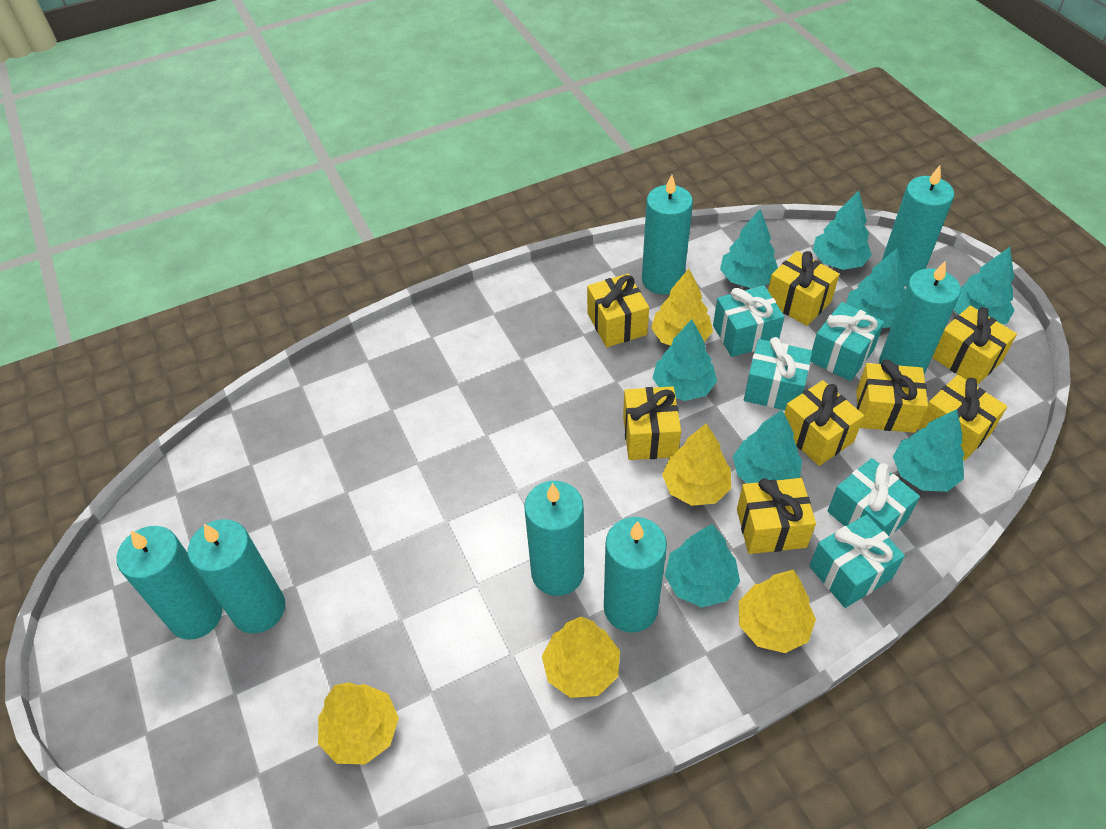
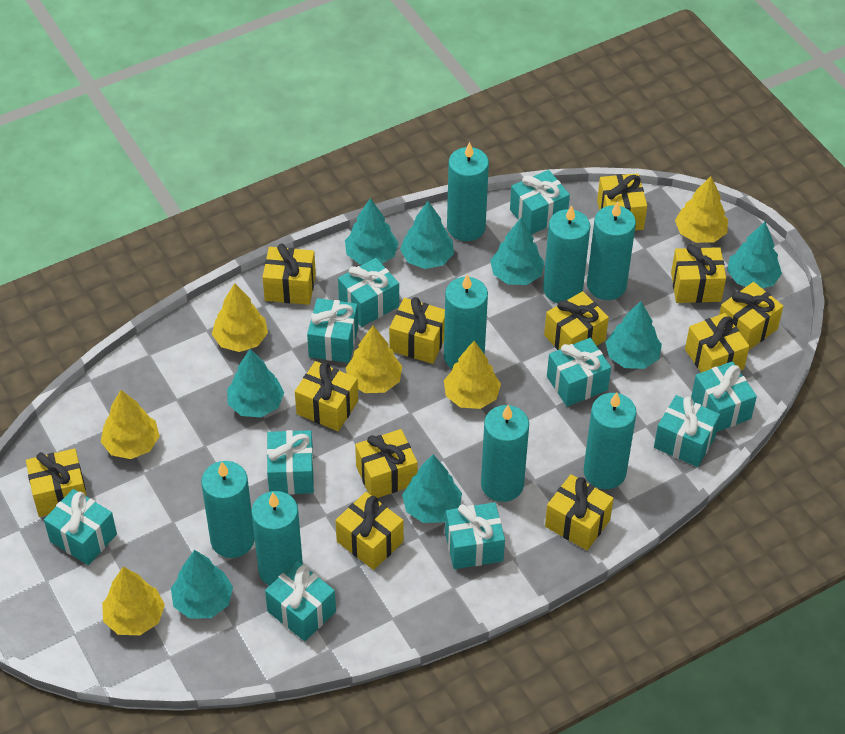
turquoise candle: 7 -> 8
turquoise gift: 5 -> 10
yellow gift: 8 -> 12
yellow tree: 5 -> 6

